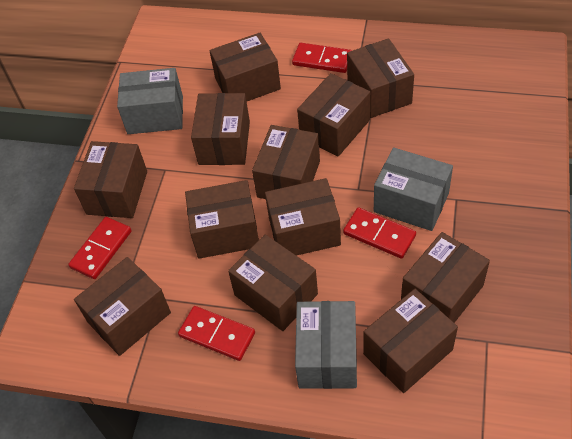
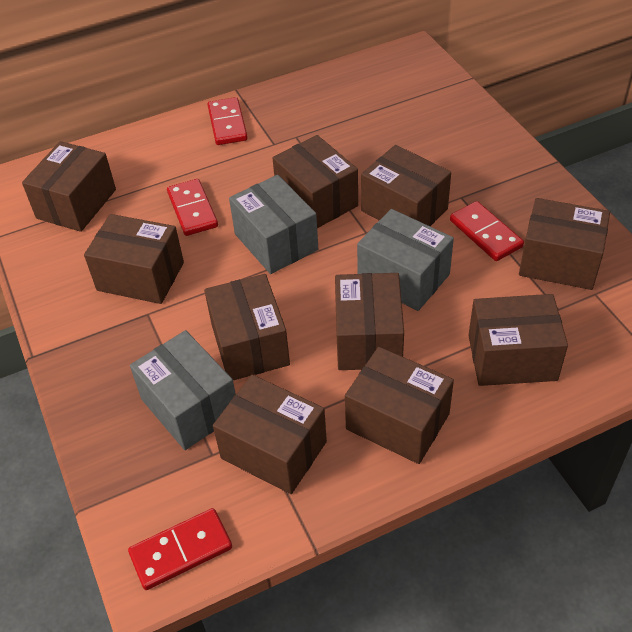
brown box: 12 -> 10

